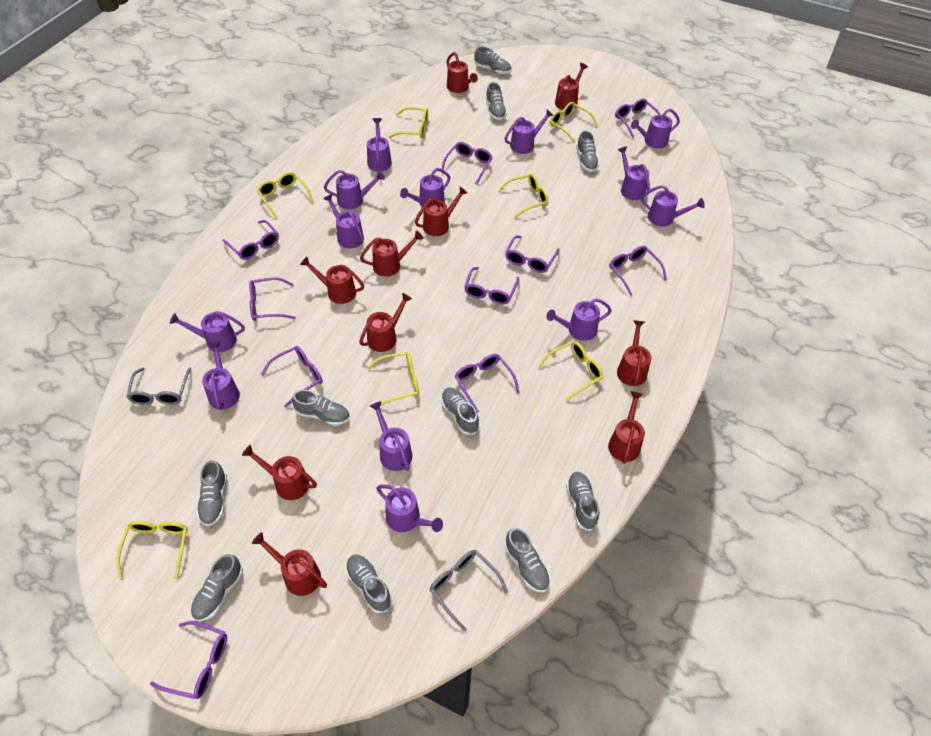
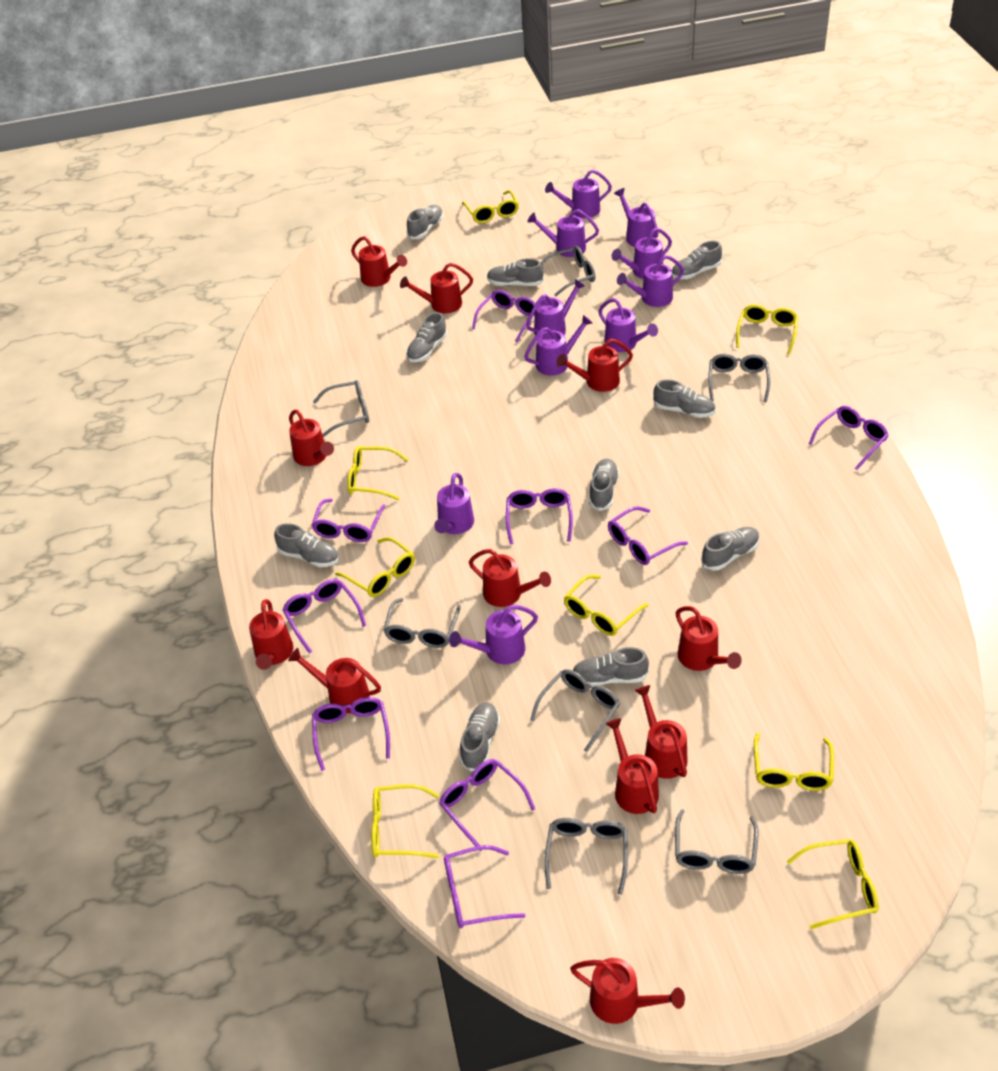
grey glasses: 2 -> 7
purple glasses: 10 -> 9
purple watering can: 13 -> 10
red watering can: 10 -> 11
yellow glasses: 7 -> 8

